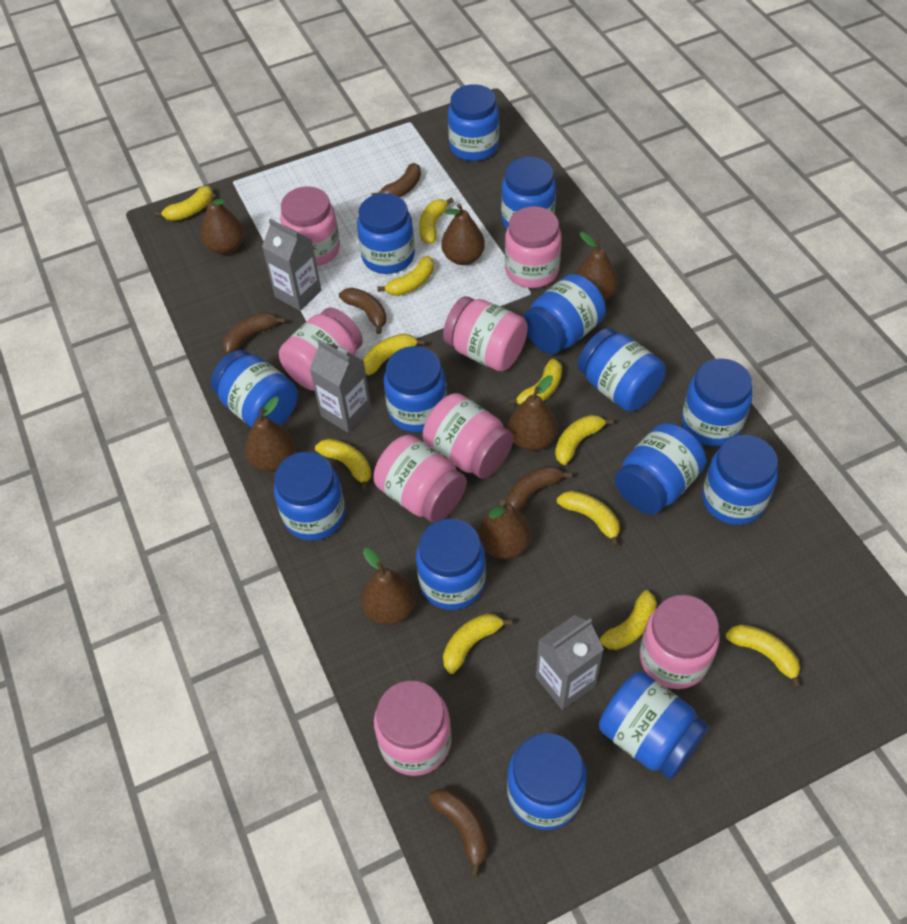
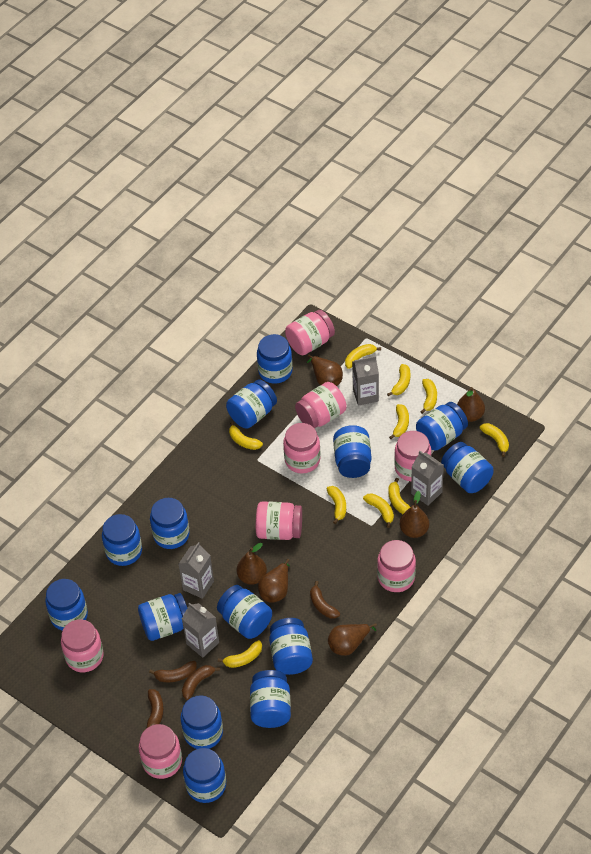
brown banana: 5 -> 4
brown pear: 7 -> 6
grey carton: 3 -> 4
yellow banana: 11 -> 10

